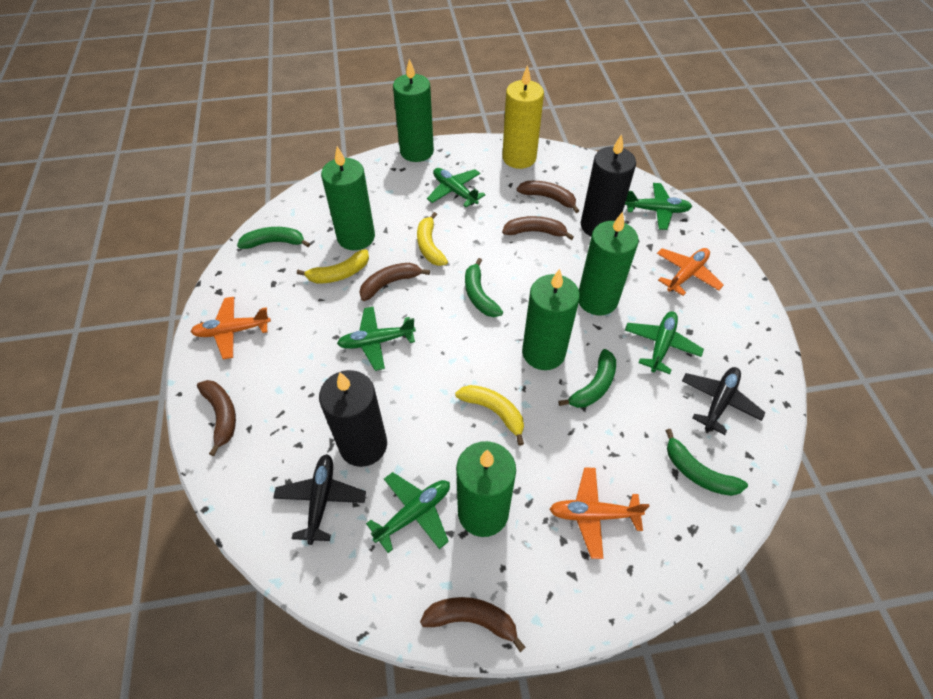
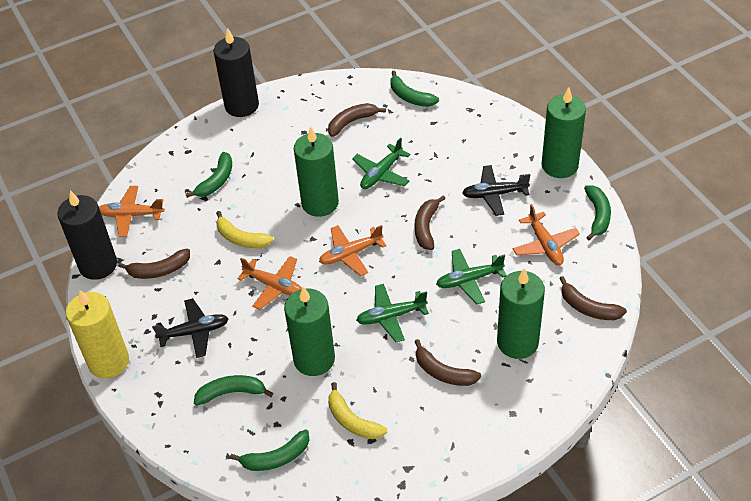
green banana: 4 -> 5
green candle: 5 -> 4
green plane: 5 -> 3
orange plane: 3 -> 4
yellow banana: 3 -> 2

